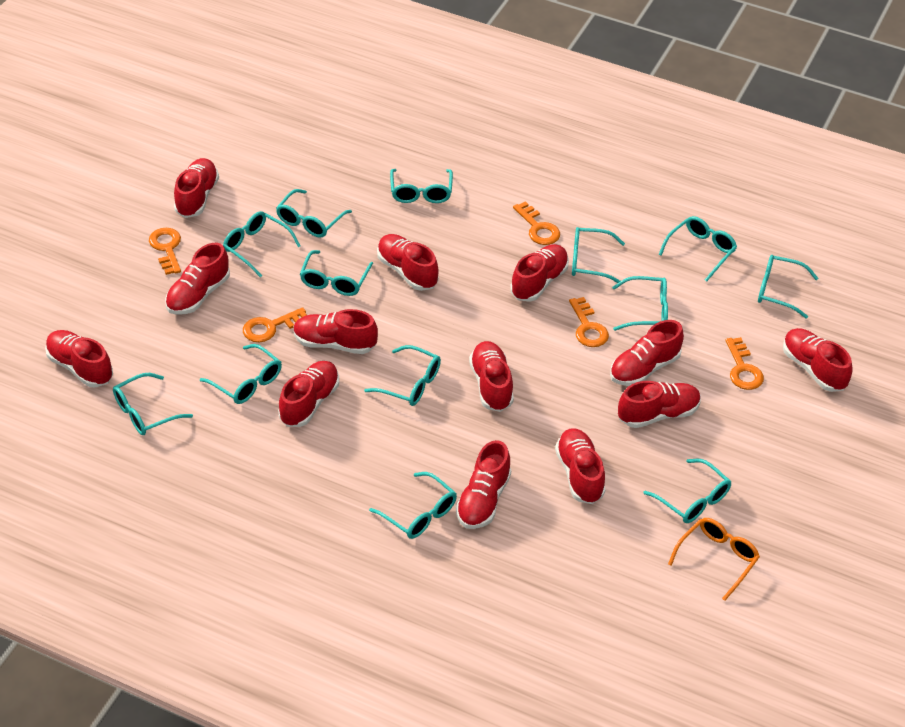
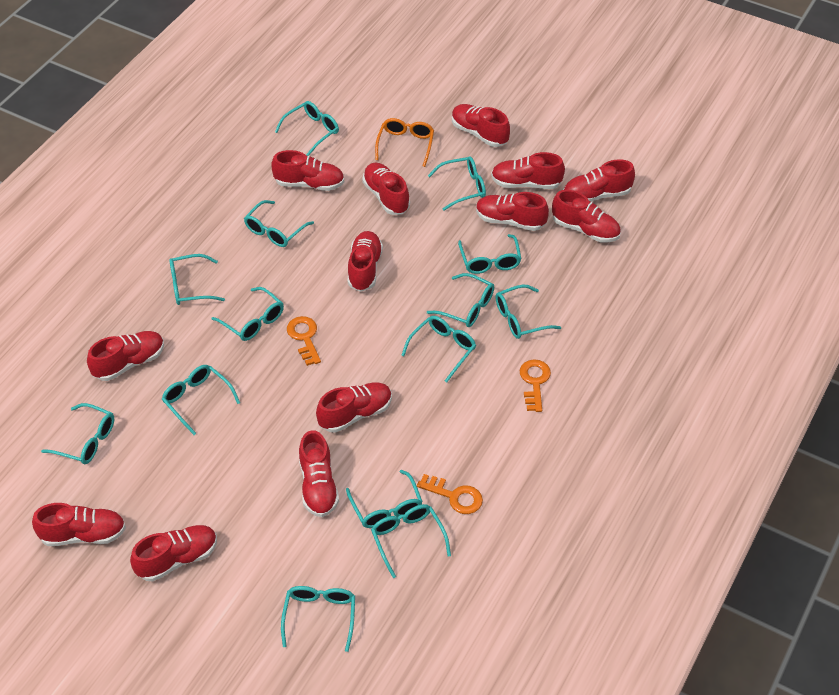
orange key: 5 -> 3
turquoise glasses: 13 -> 14

